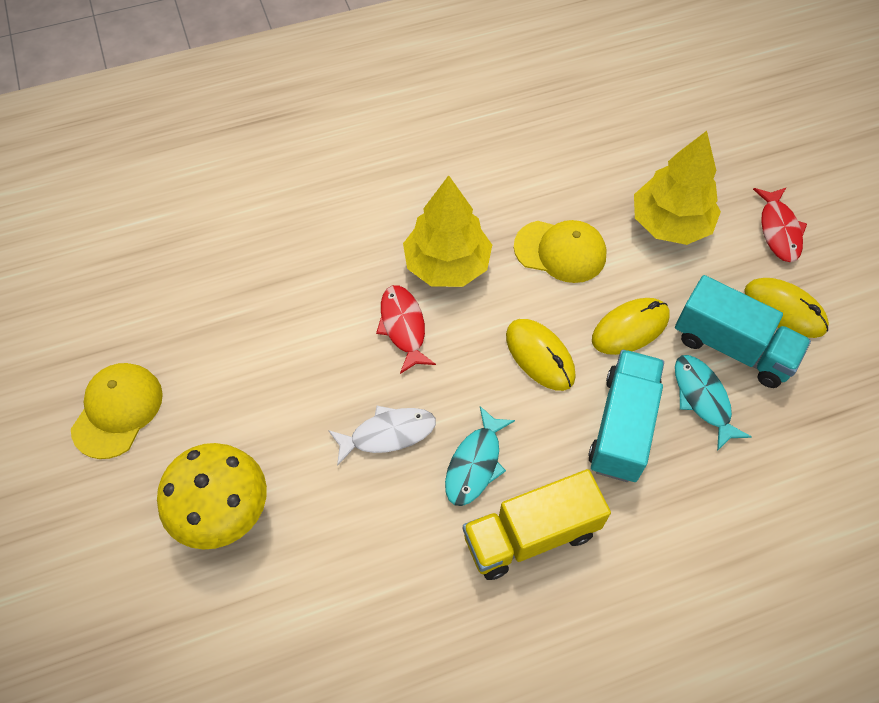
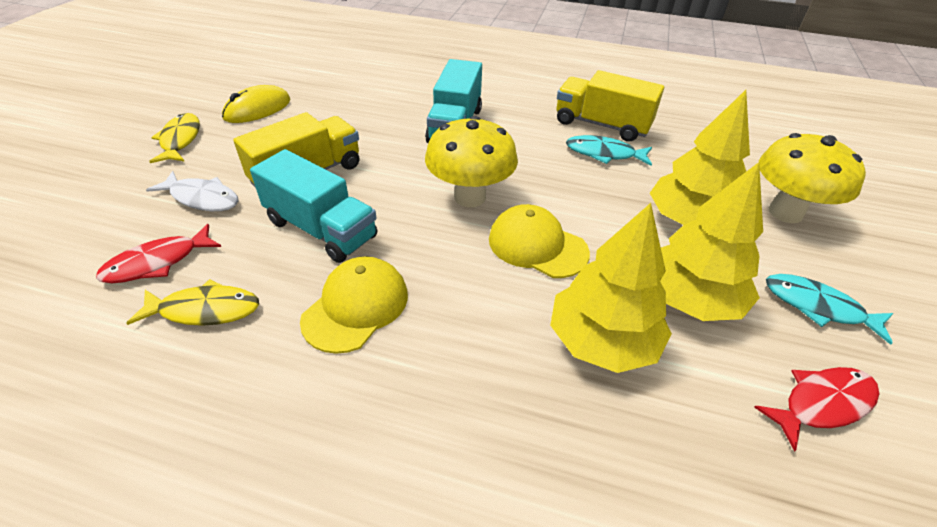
yellow fish: 0 -> 2
yellow mouse: 3 -> 1
yellow mushroom: 1 -> 2
yellow tree: 2 -> 3
yellow truck: 1 -> 2

